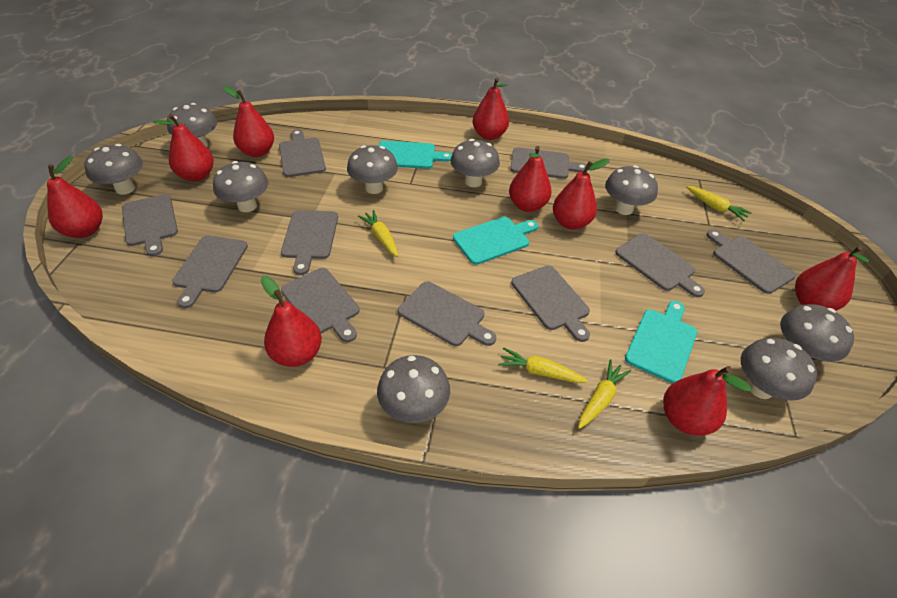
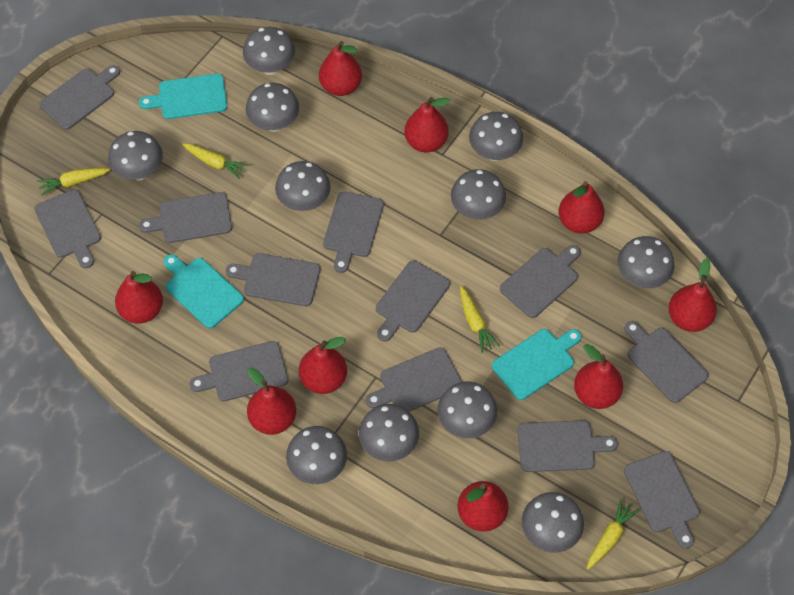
grey cutting board: 10 -> 12
grey mushroom: 9 -> 11

